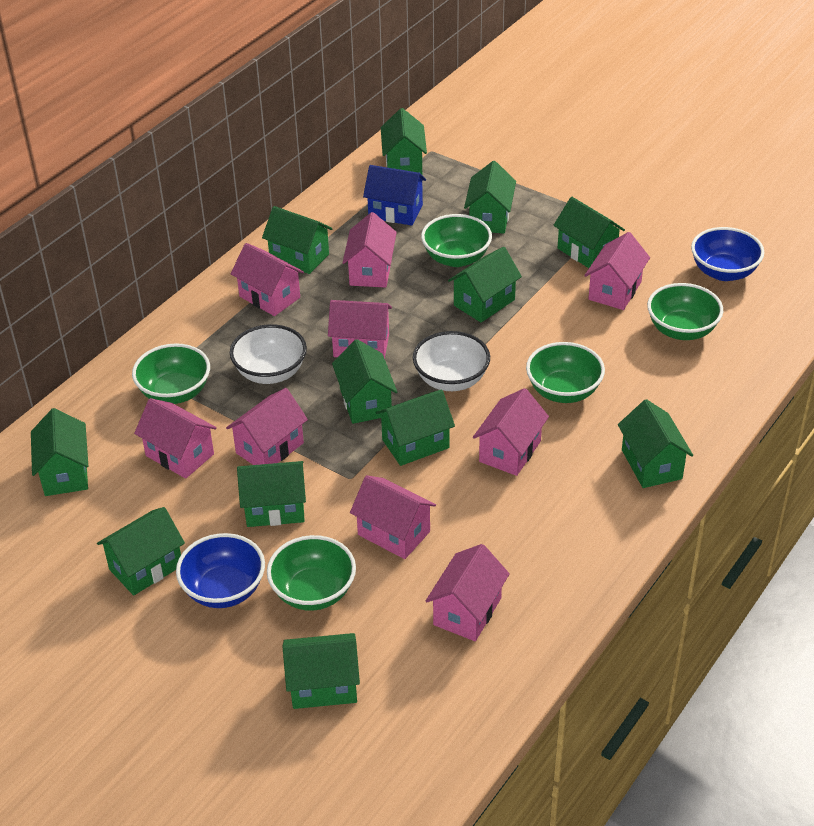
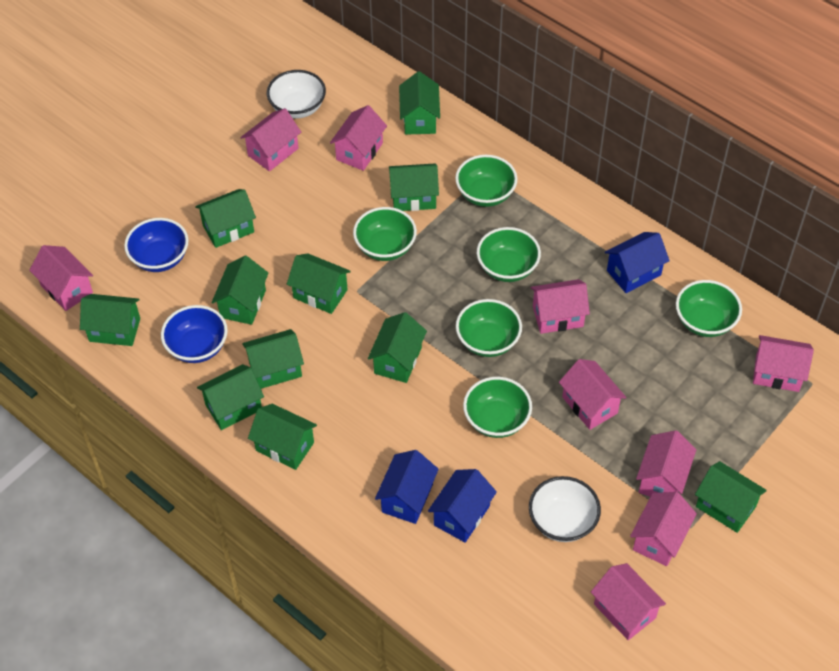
blue house: 1 -> 3
green bowl: 5 -> 6
green house: 12 -> 11

